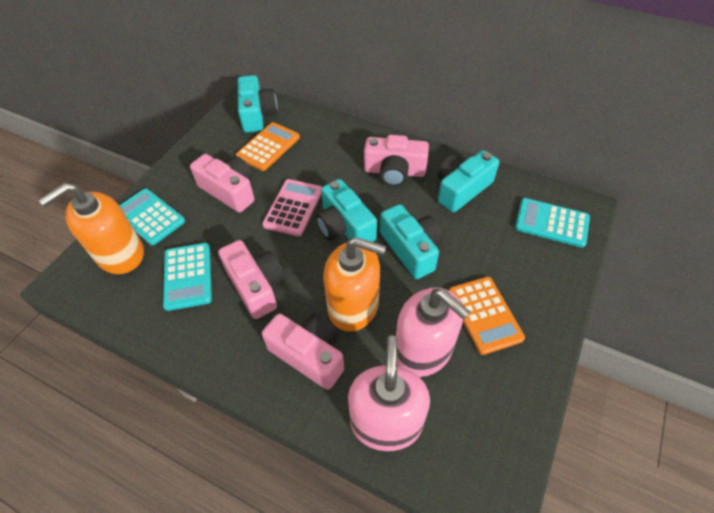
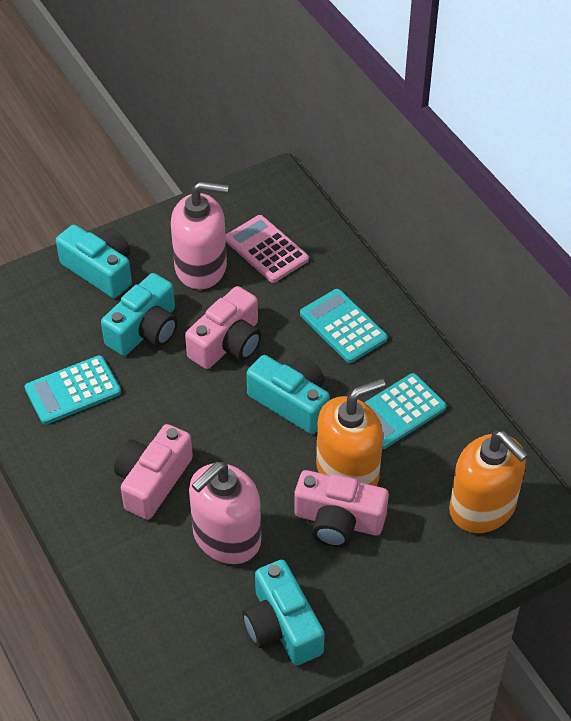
orange calculator: 2 -> 0
pink camera: 4 -> 3

